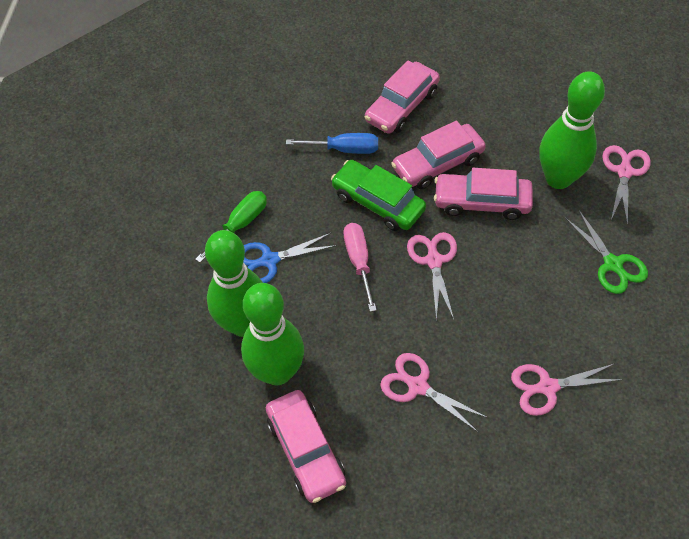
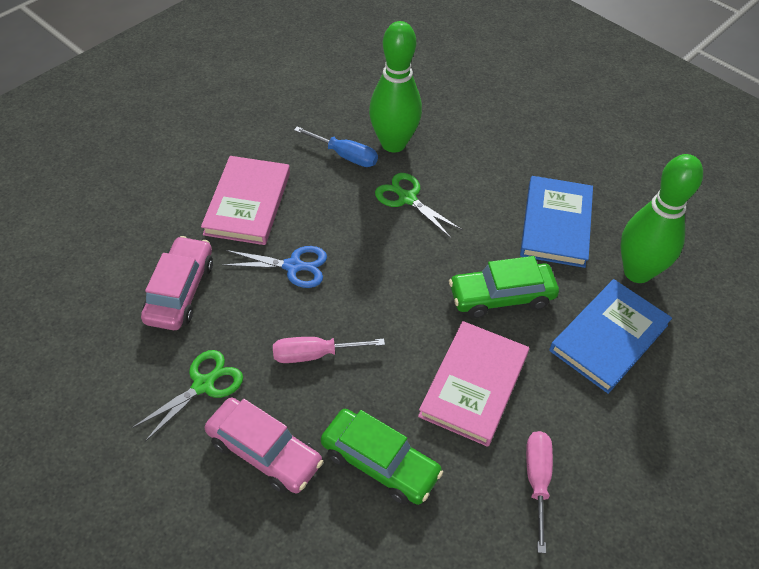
blue book: 0 -> 2
green bowling pin: 3 -> 2
green car: 1 -> 2
green scissors: 1 -> 2
green screwdriver: 1 -> 0
pink book: 0 -> 2
pink car: 4 -> 2
pink scissors: 4 -> 0
pink screwdriver: 1 -> 2

